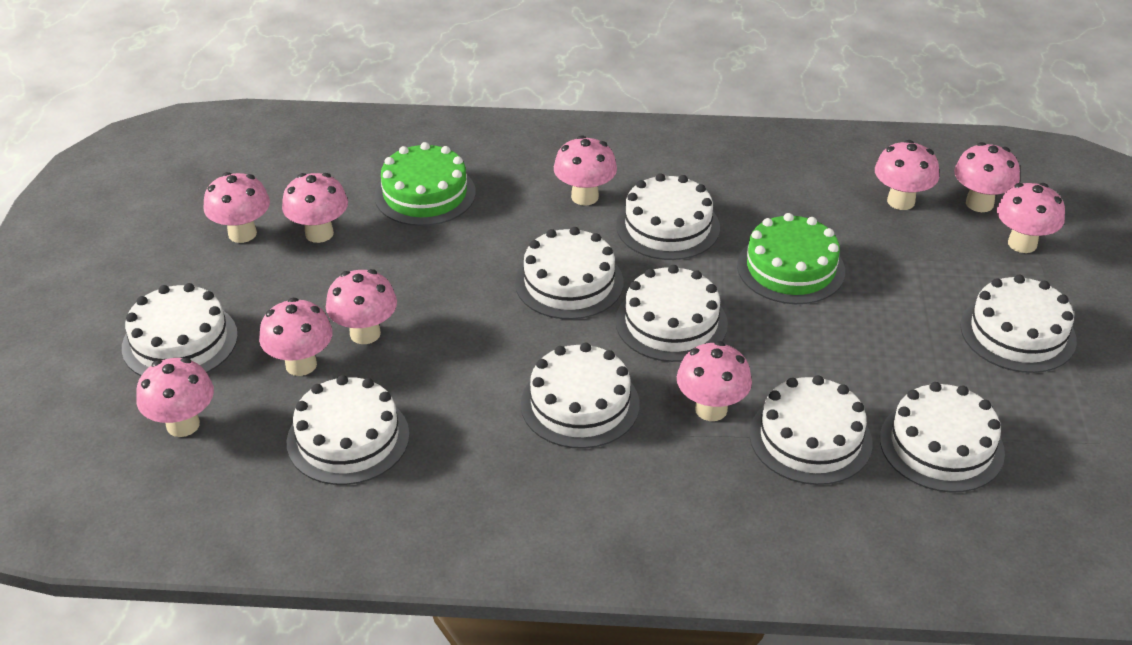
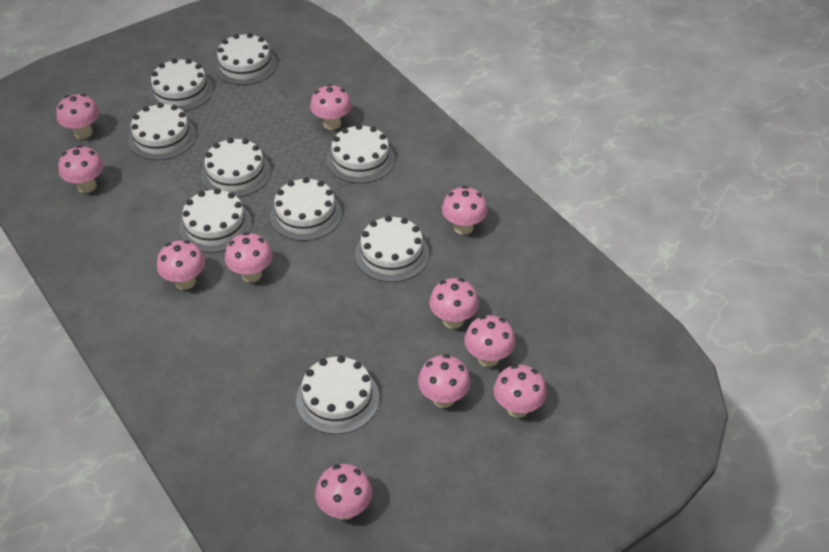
green cake: 2 -> 0
pink mushroom: 10 -> 11

